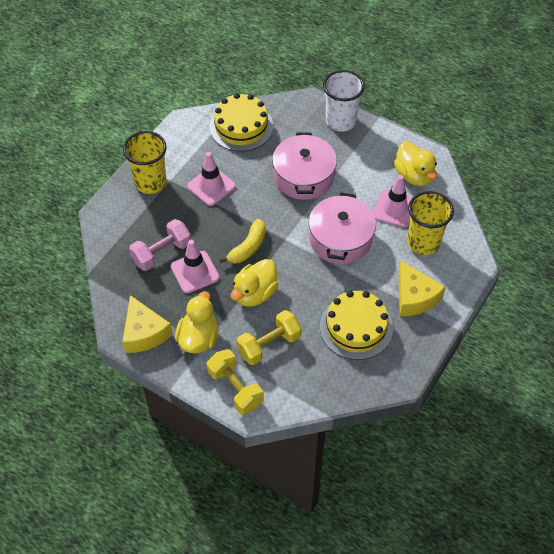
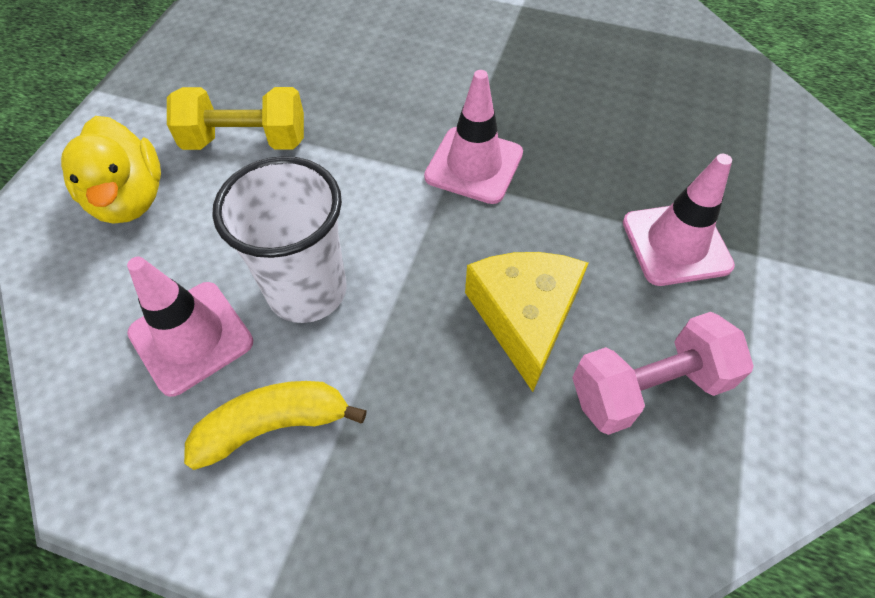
pink pot: 2 -> 0
yellow cake: 2 -> 0
yellow cheese: 2 -> 1
yellow cup: 2 -> 0
yellow duck: 3 -> 1
yellow dumbbell: 2 -> 1

